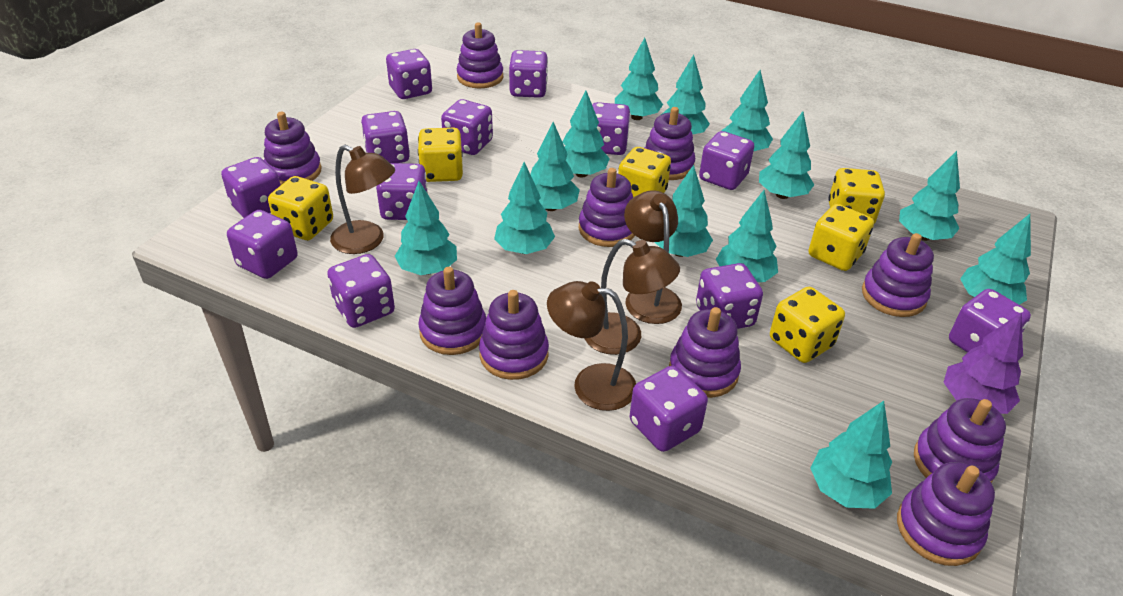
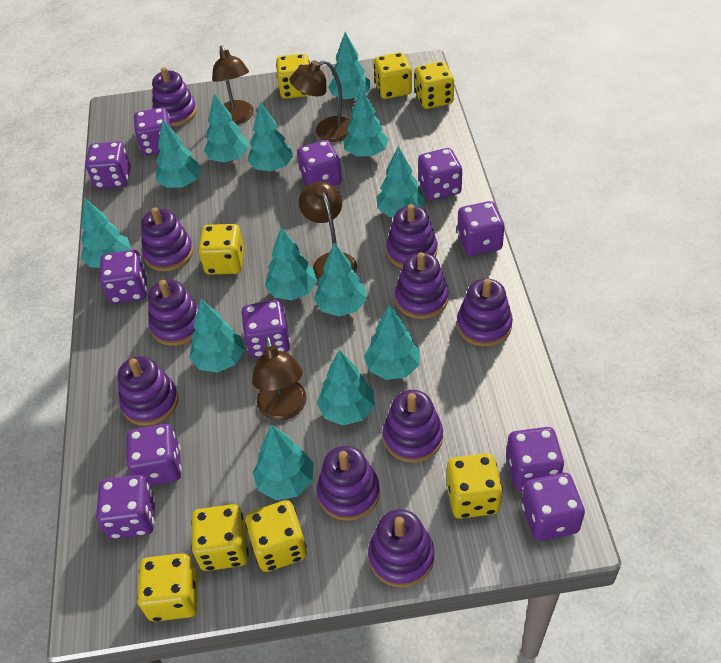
purple dice: 13 -> 11
purple tree: 1 -> 0
yellow dice: 6 -> 8

